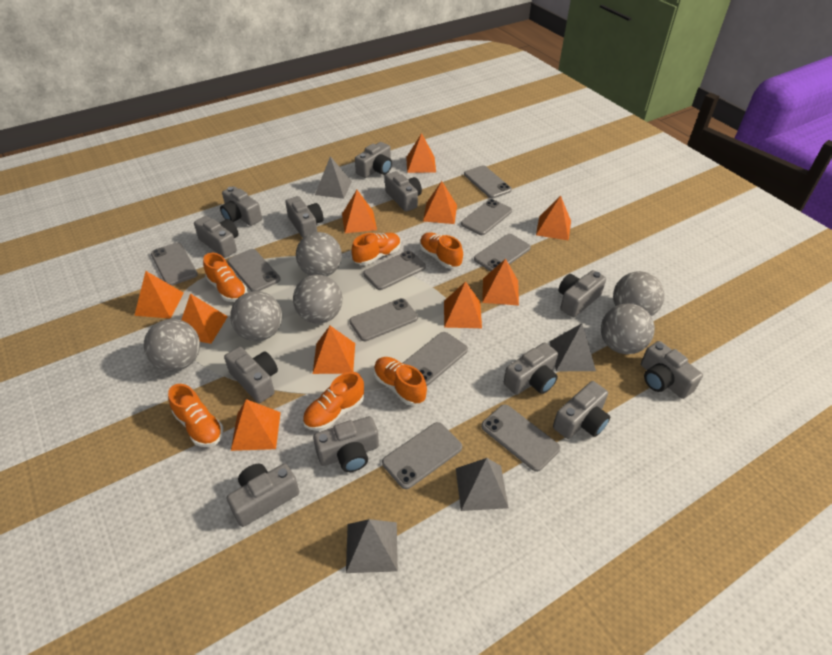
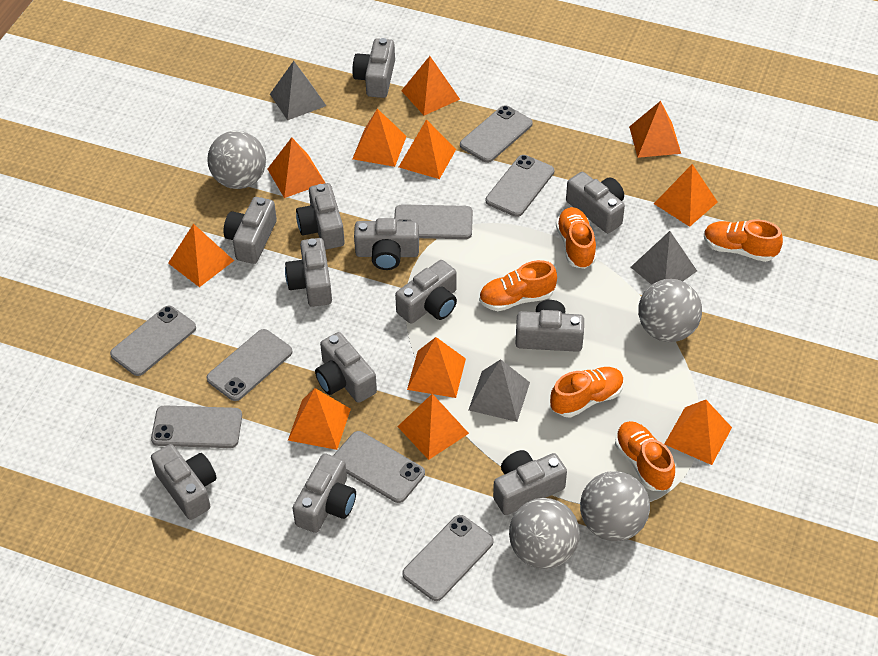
grey ball: 6 -> 4
grey phone: 10 -> 8
grey pyramid: 4 -> 3
orange pyramid: 10 -> 11
orange shoe: 6 -> 5

